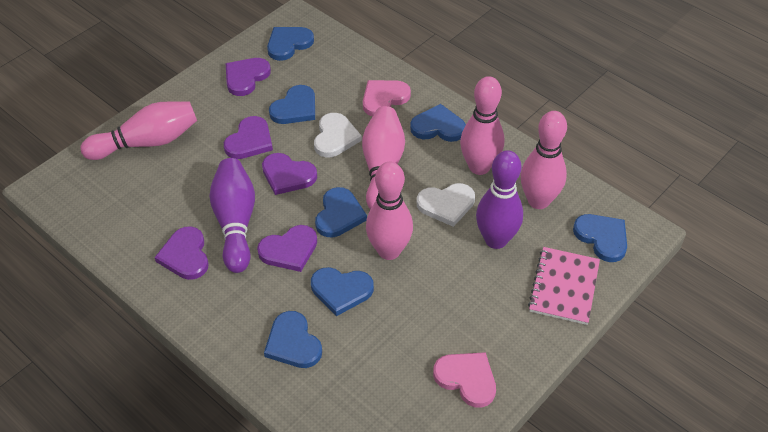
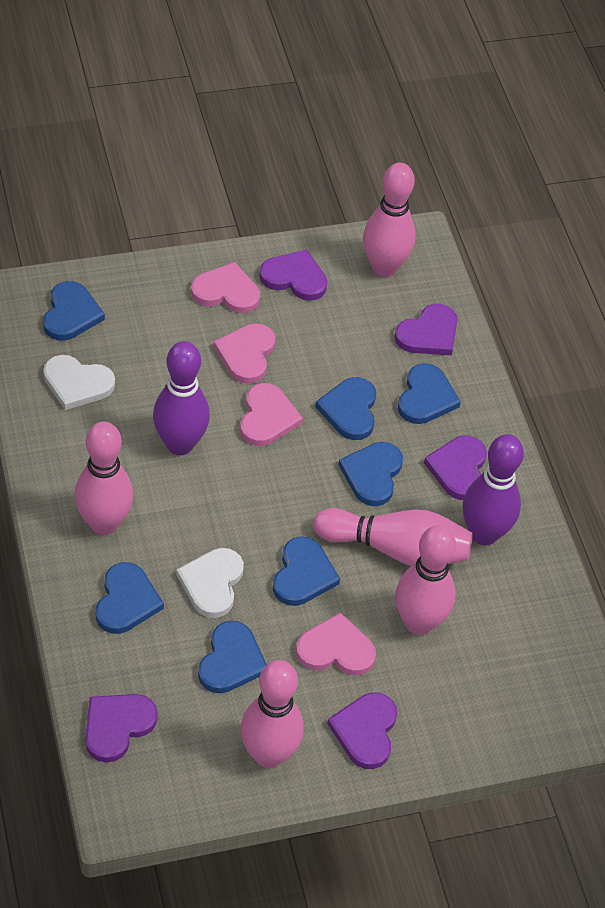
pink heart: 2 -> 4
pink notebook: 1 -> 0

